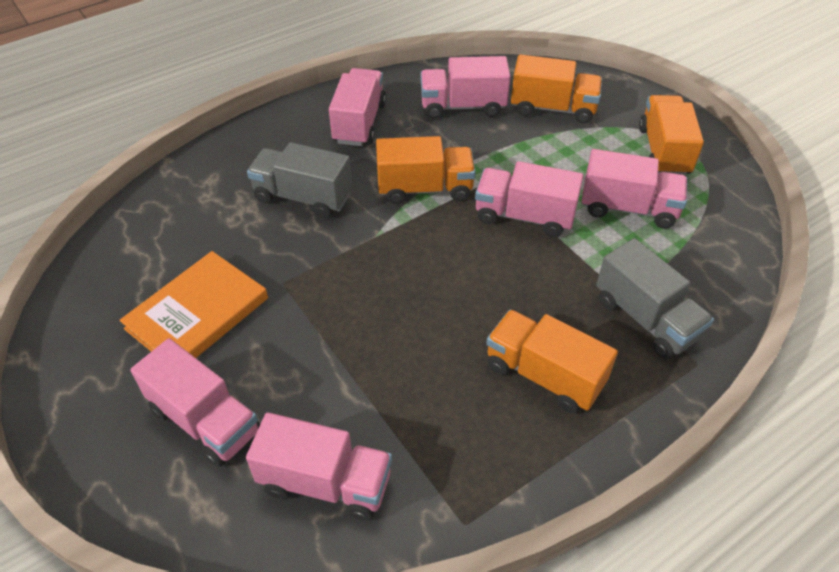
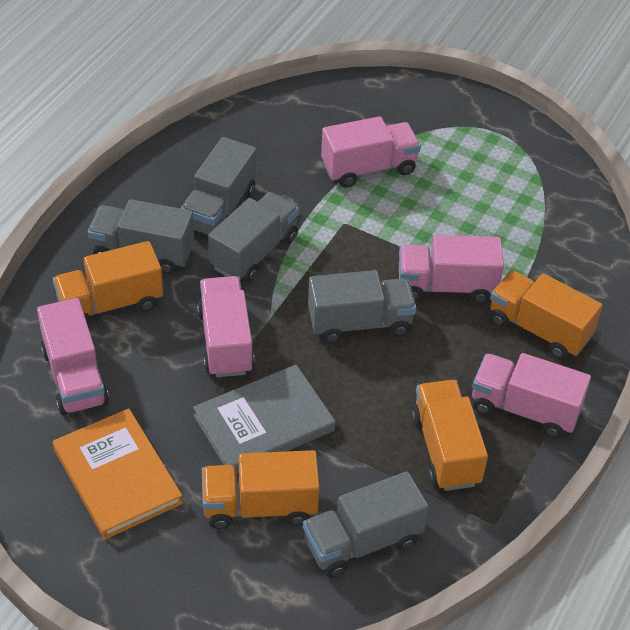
grey book: 0 -> 1
grey truck: 2 -> 5
pink truck: 6 -> 5

